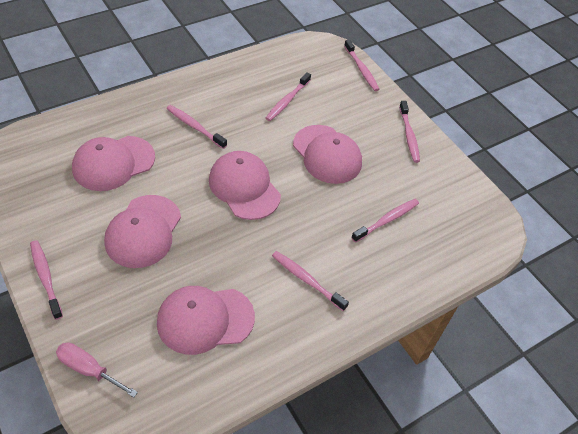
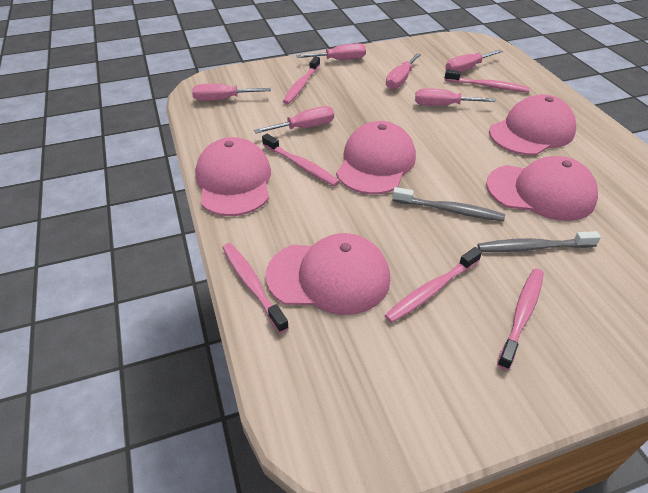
grey toothbrush: 0 -> 2
pink screwdriver: 1 -> 6
pink toothbrush: 7 -> 6

